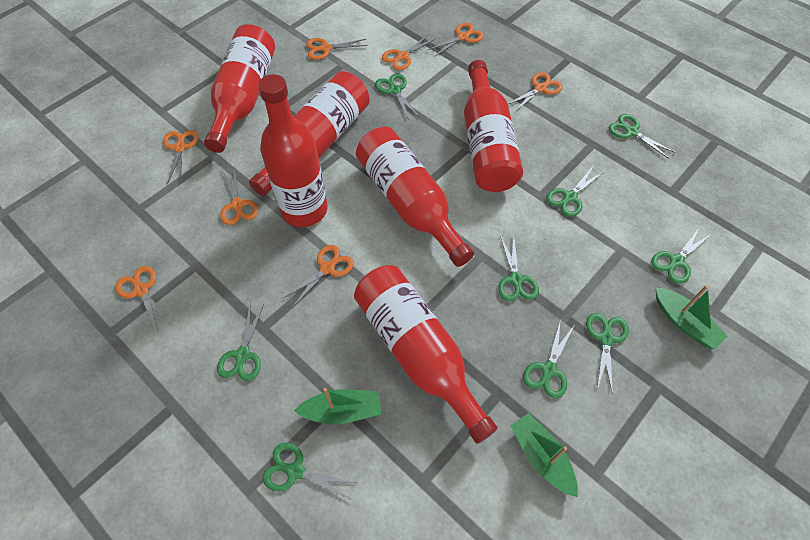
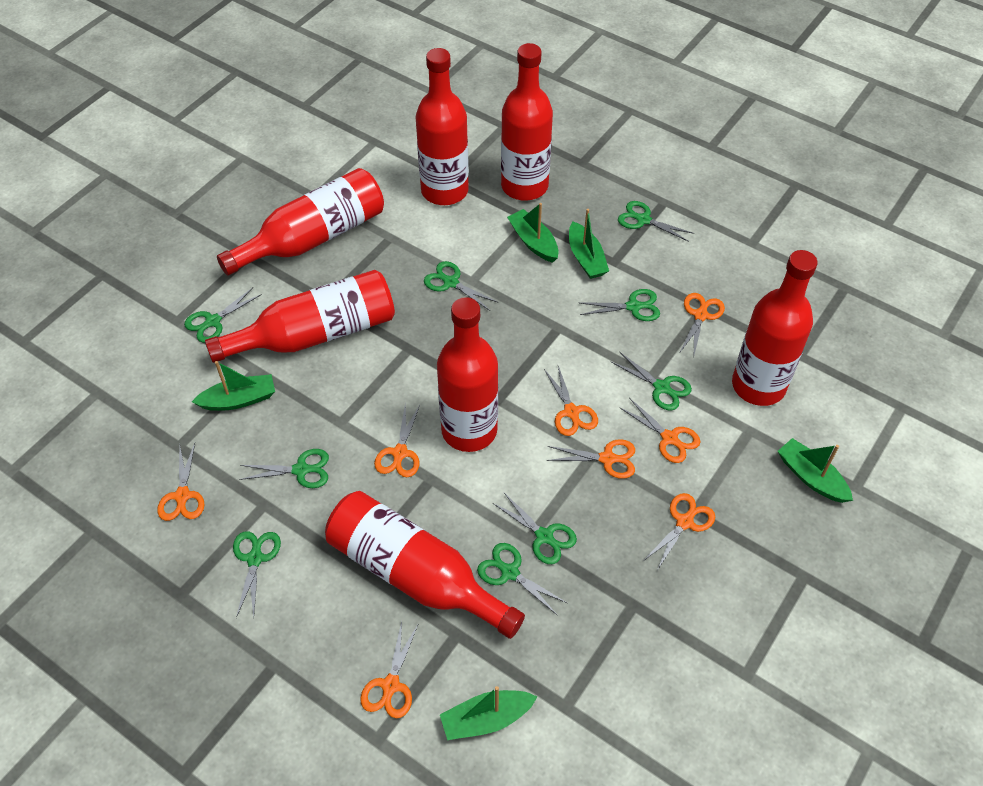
green boat: 3 -> 5
red bottle: 6 -> 7

